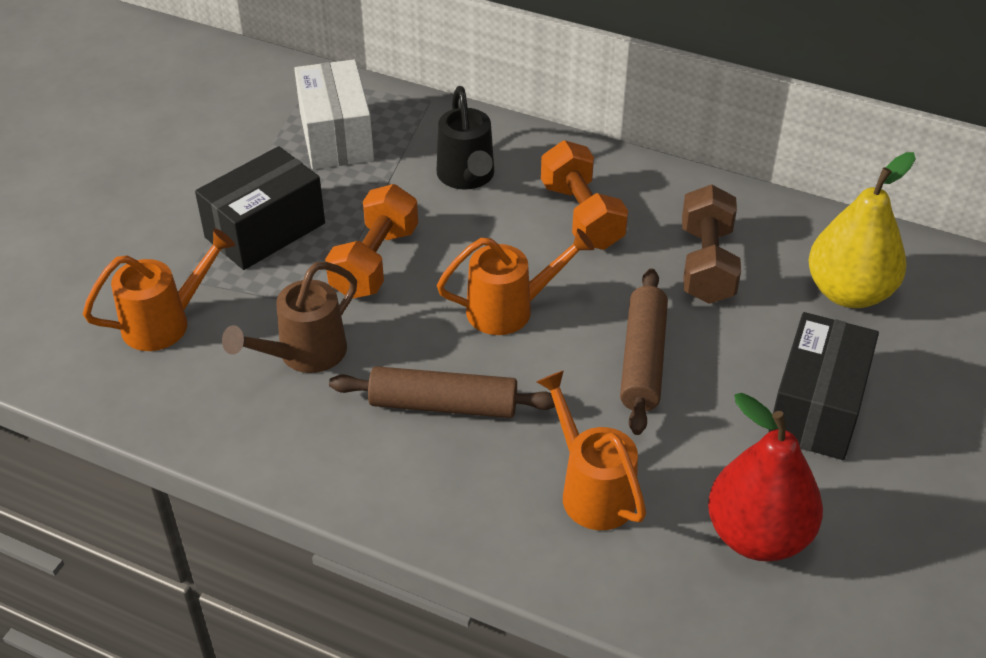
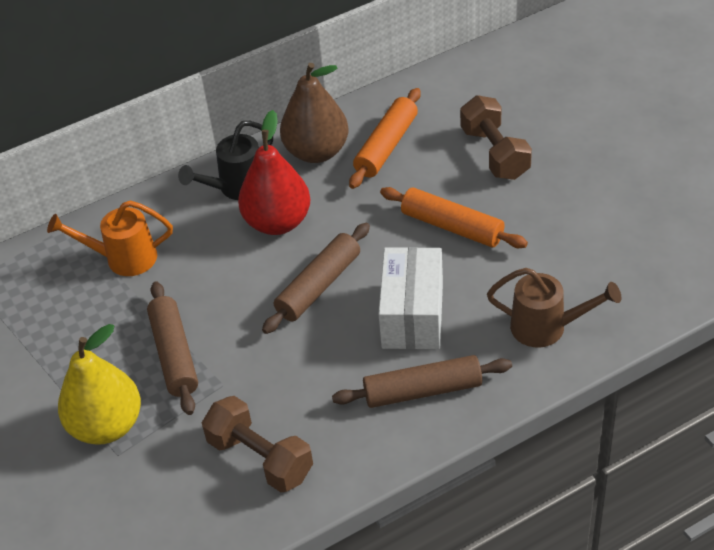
black box: 2 -> 0
brown dumbbell: 1 -> 2
brown pear: 0 -> 1
brown rolling pin: 2 -> 3
orange dumbbell: 2 -> 0
orange rolling pin: 0 -> 2
orange watering can: 3 -> 1

